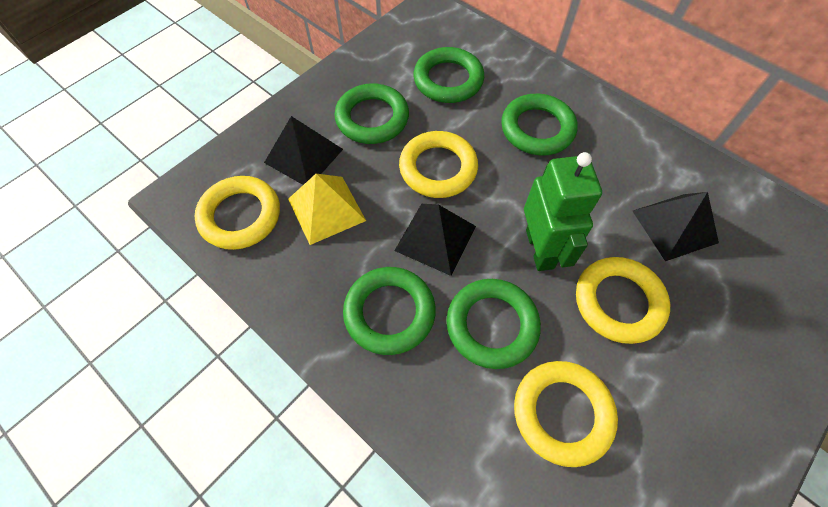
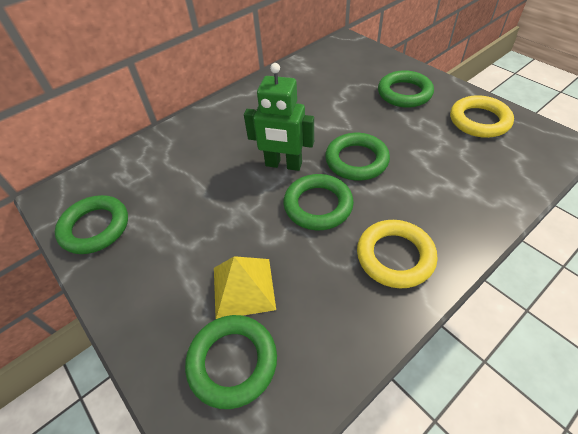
black pyramid: 3 -> 0
yellow ring: 4 -> 2

